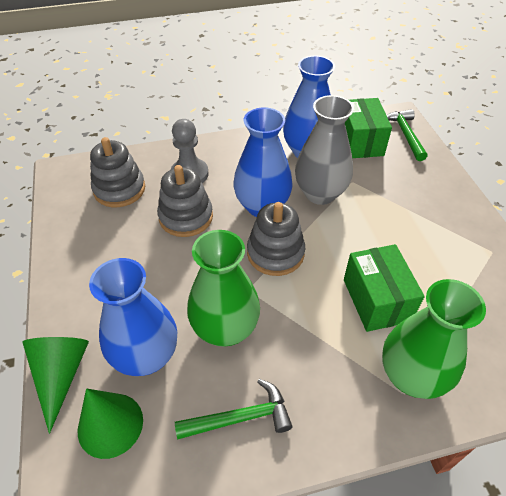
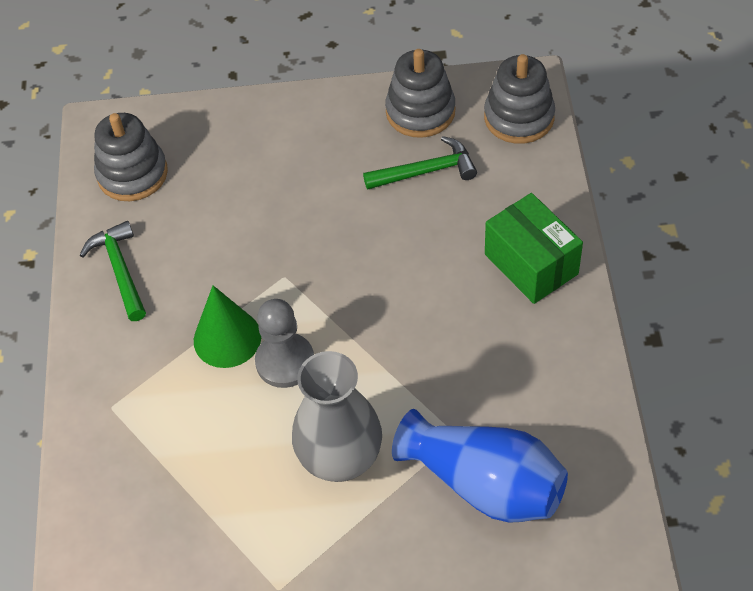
blue vase: 3 -> 1
green box: 2 -> 1
green cone: 2 -> 1
green vase: 2 -> 0

